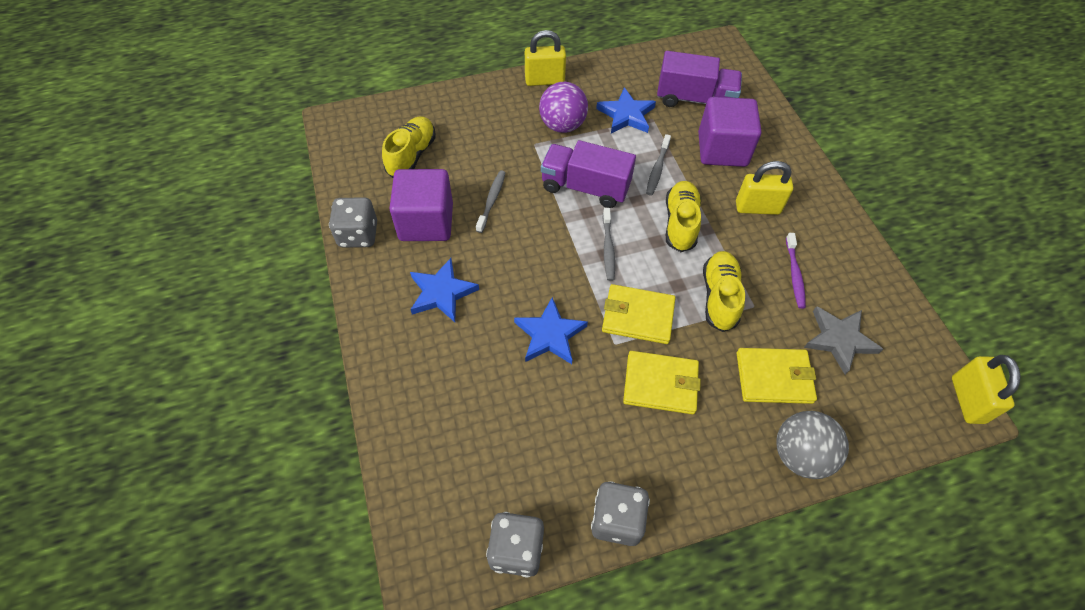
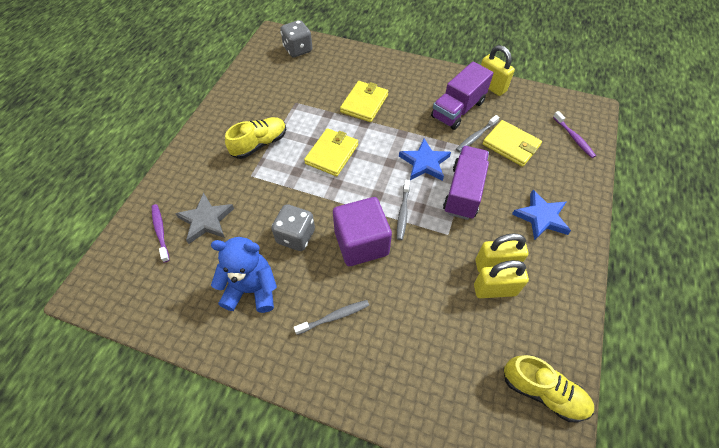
blue star: 3 -> 2
blue teddy bear: 0 -> 1
grey ball: 1 -> 0
grey dice: 3 -> 2
purple ball: 1 -> 0
purple cube: 2 -> 1
purple toothbrush: 1 -> 2
yellow shoe: 3 -> 2

